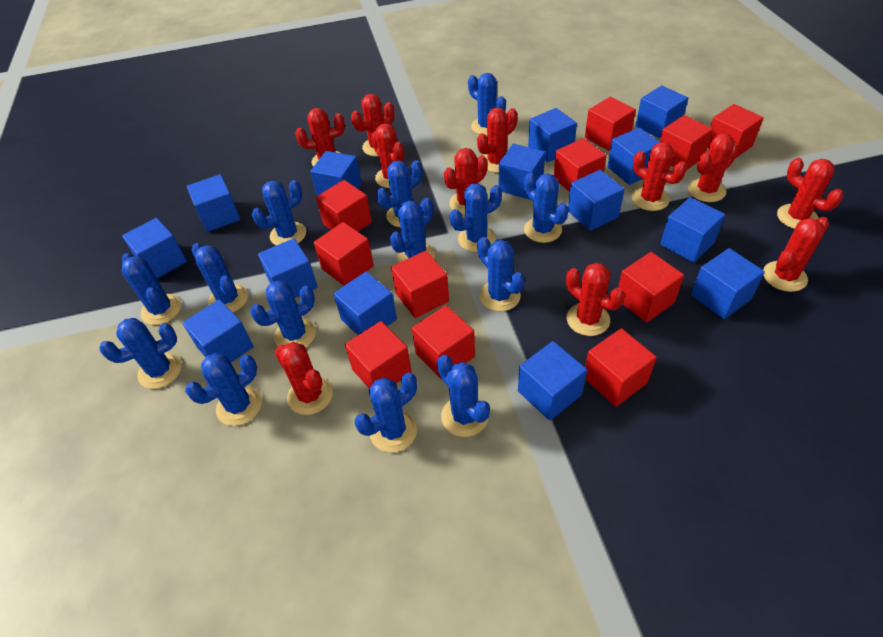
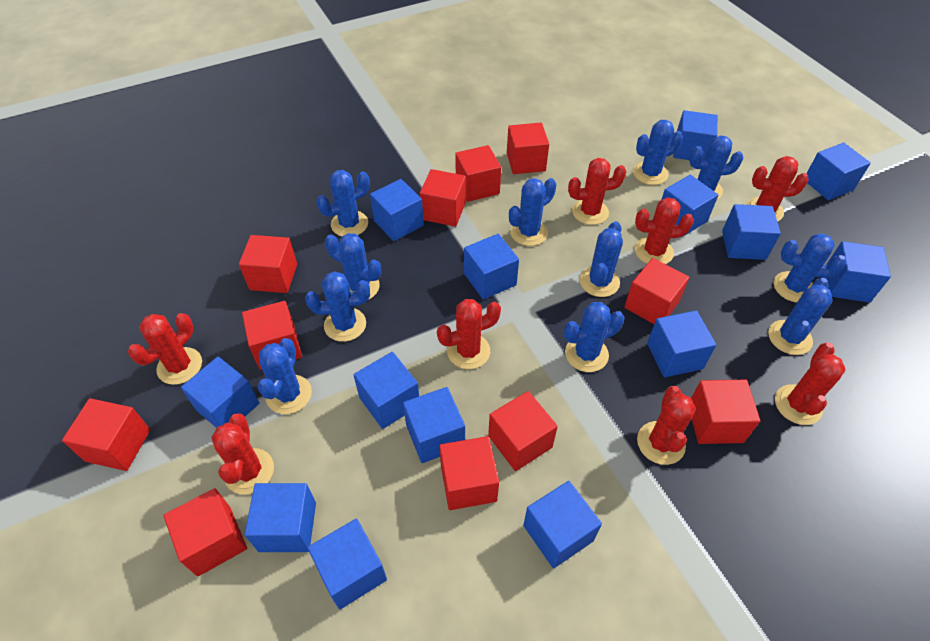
blue cactus: 14 -> 11
red cactus: 11 -> 8

